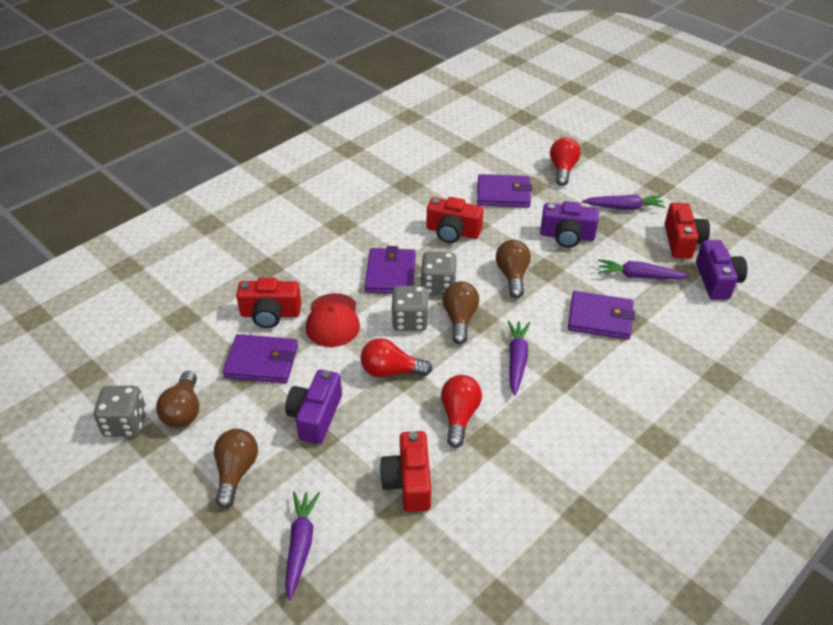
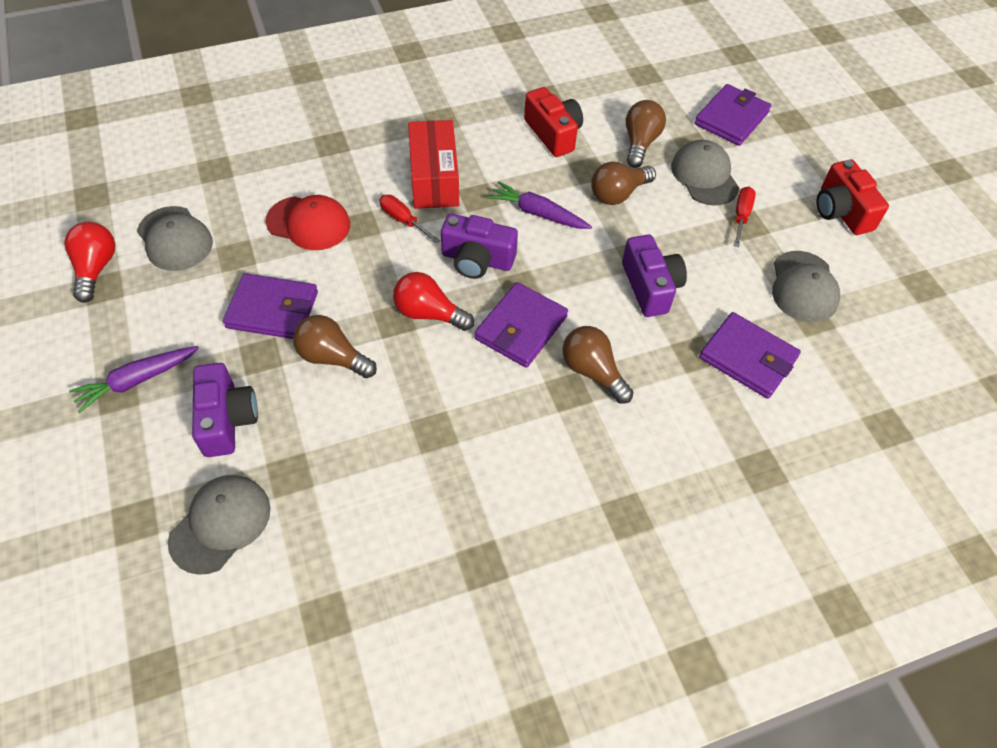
grey cap: 0 -> 4
grey dice: 3 -> 0
purple carrot: 4 -> 2
red box: 0 -> 1
red camera: 4 -> 2
red light bulb: 3 -> 2
red screwdriver: 0 -> 2

